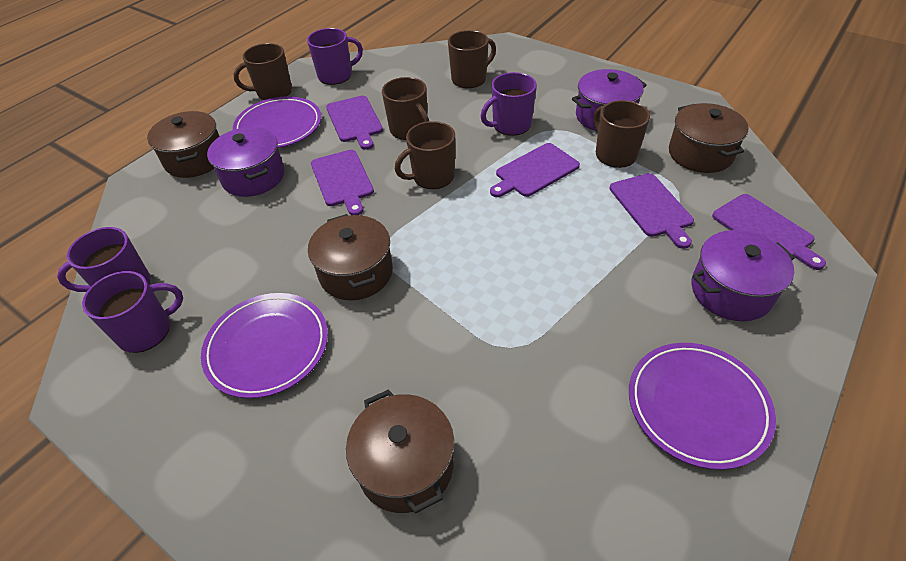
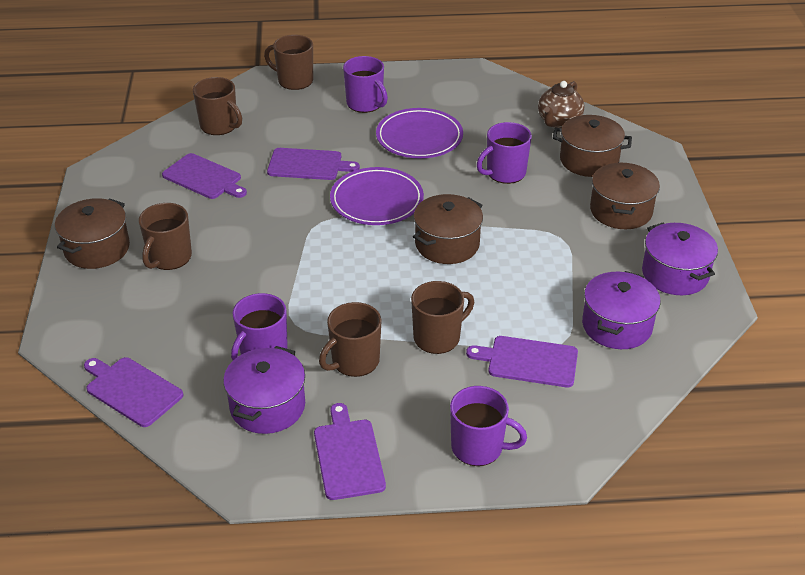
brown teapot: 0 -> 1
purple plate: 3 -> 2

